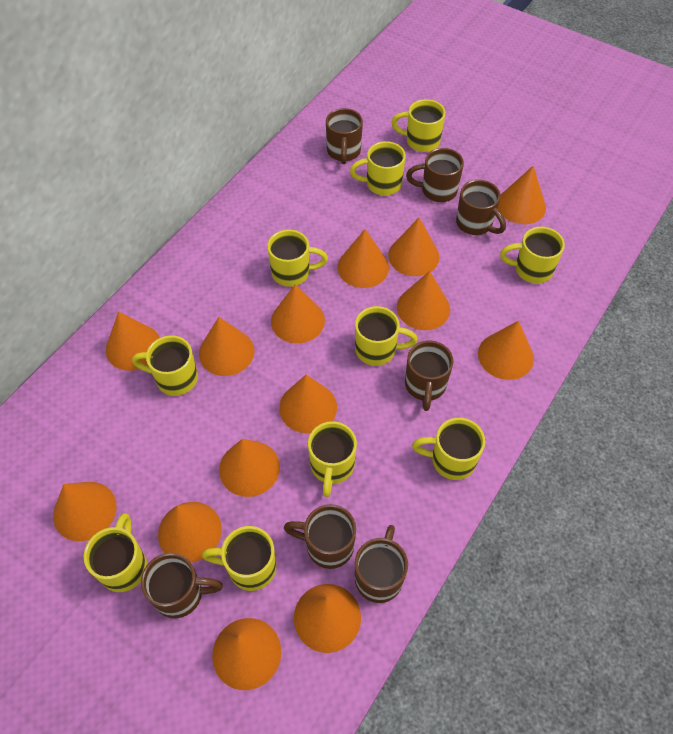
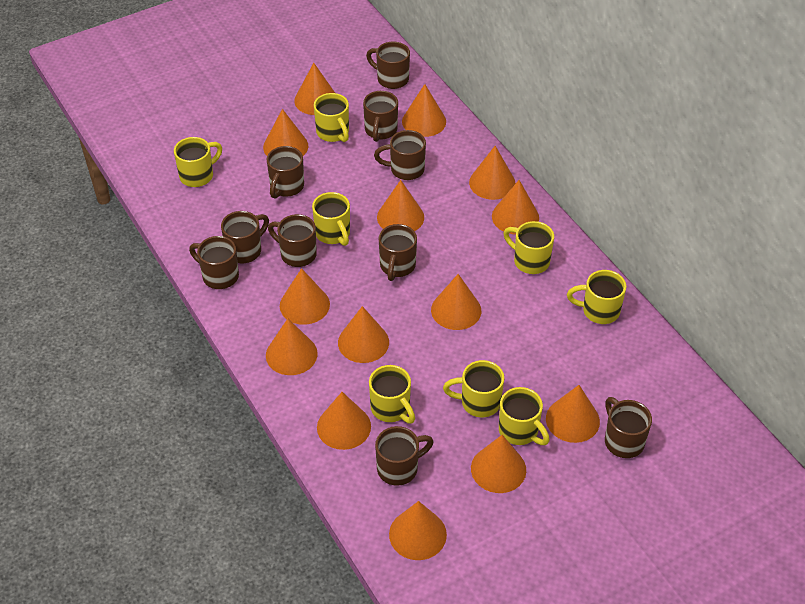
brown mug: 7 -> 10
yellow mug: 10 -> 8

